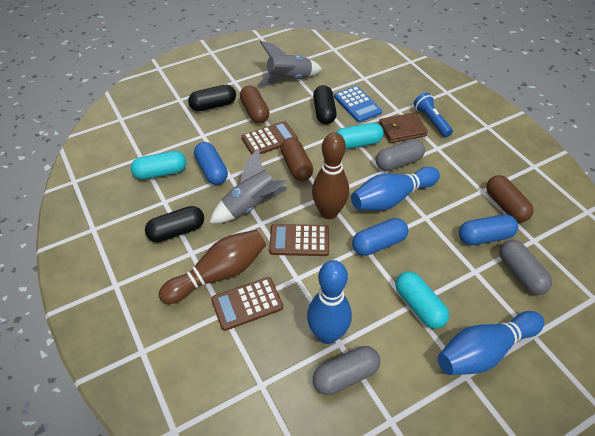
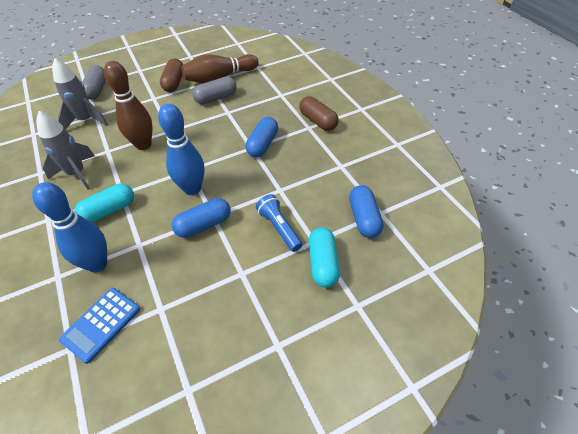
black capsule: 3 -> 0
blue bowling pin: 3 -> 2
brown calculator: 3 -> 0
brown capsule: 3 -> 2
brown wallet: 1 -> 0
grey capsule: 3 -> 2
turquoise capsule: 3 -> 2

